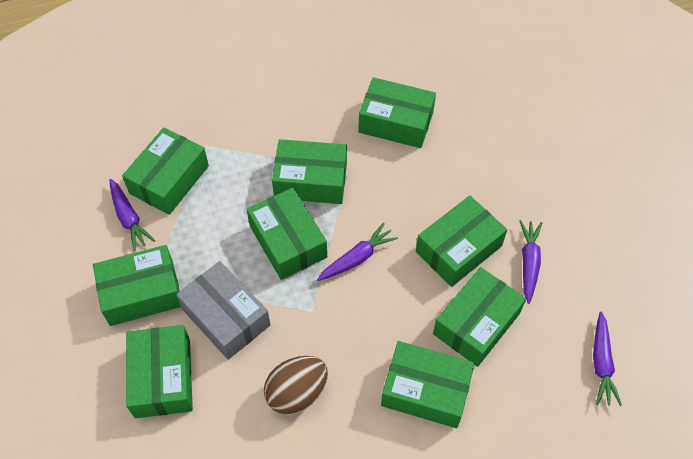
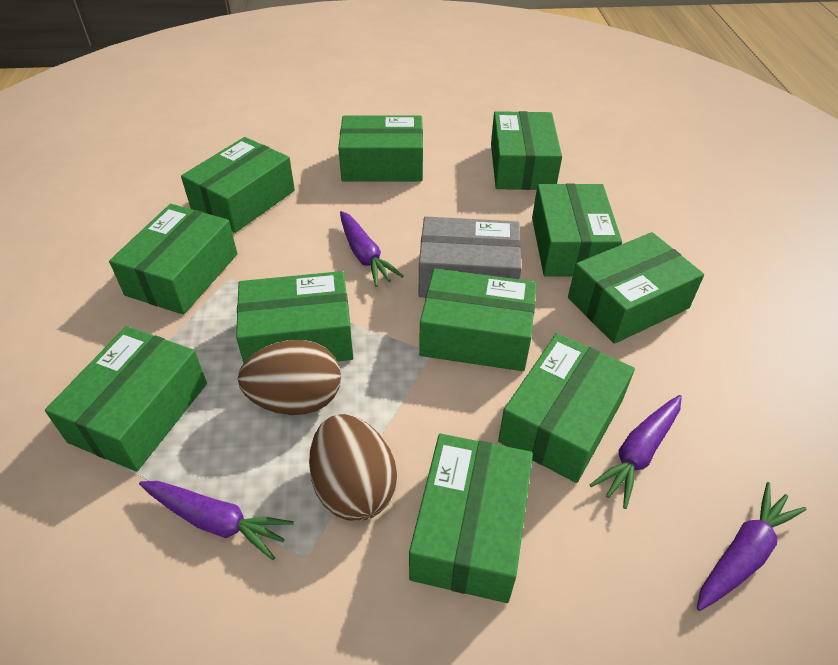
brown egg: 1 -> 2
green box: 9 -> 11

